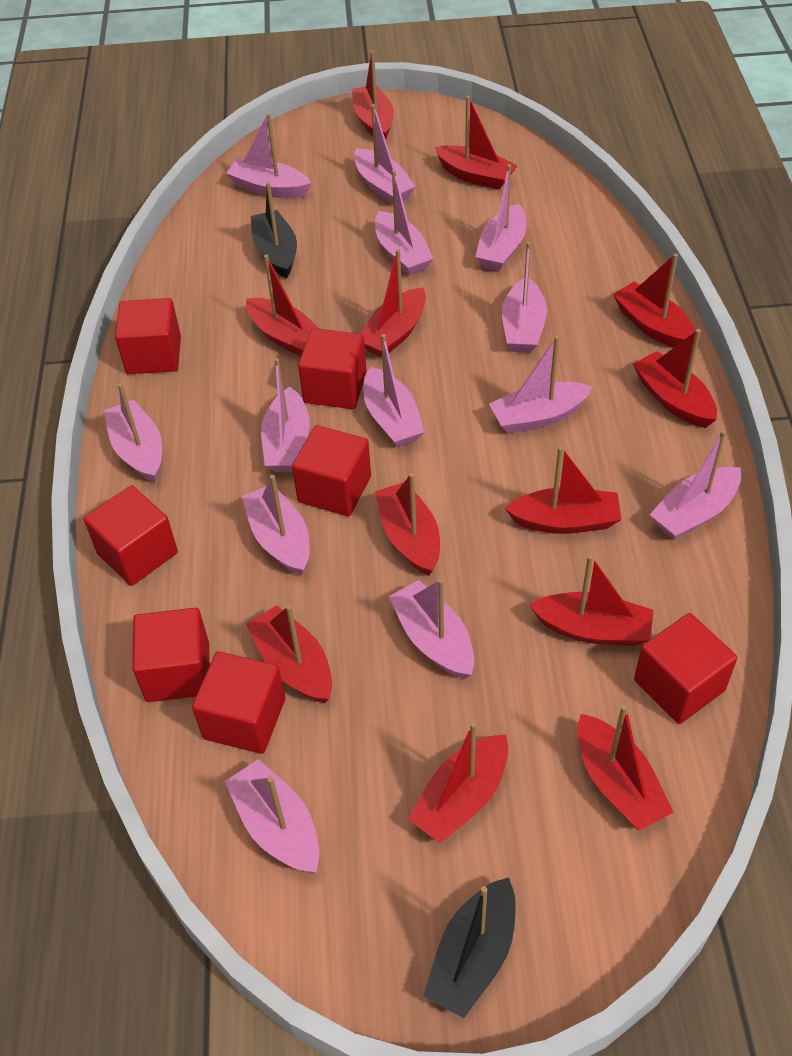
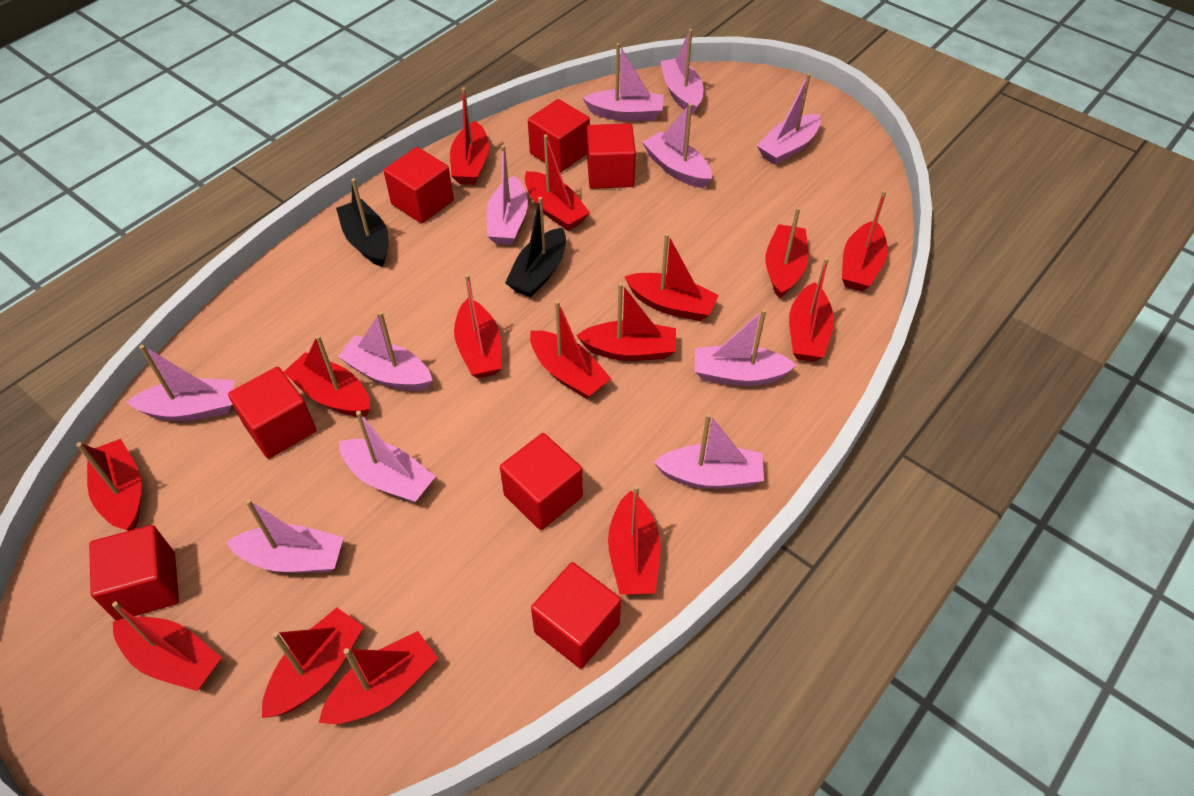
pink boat: 13 -> 11
red boat: 12 -> 15

